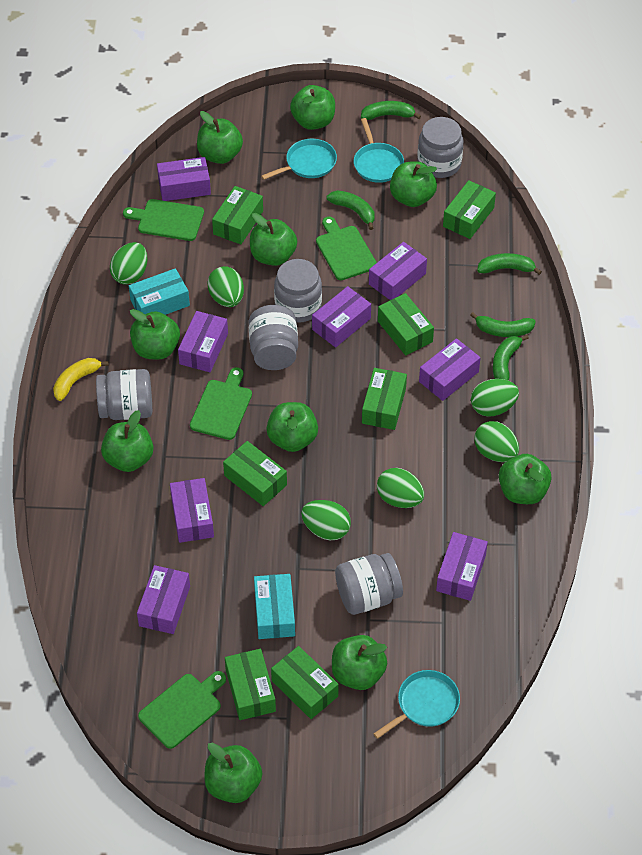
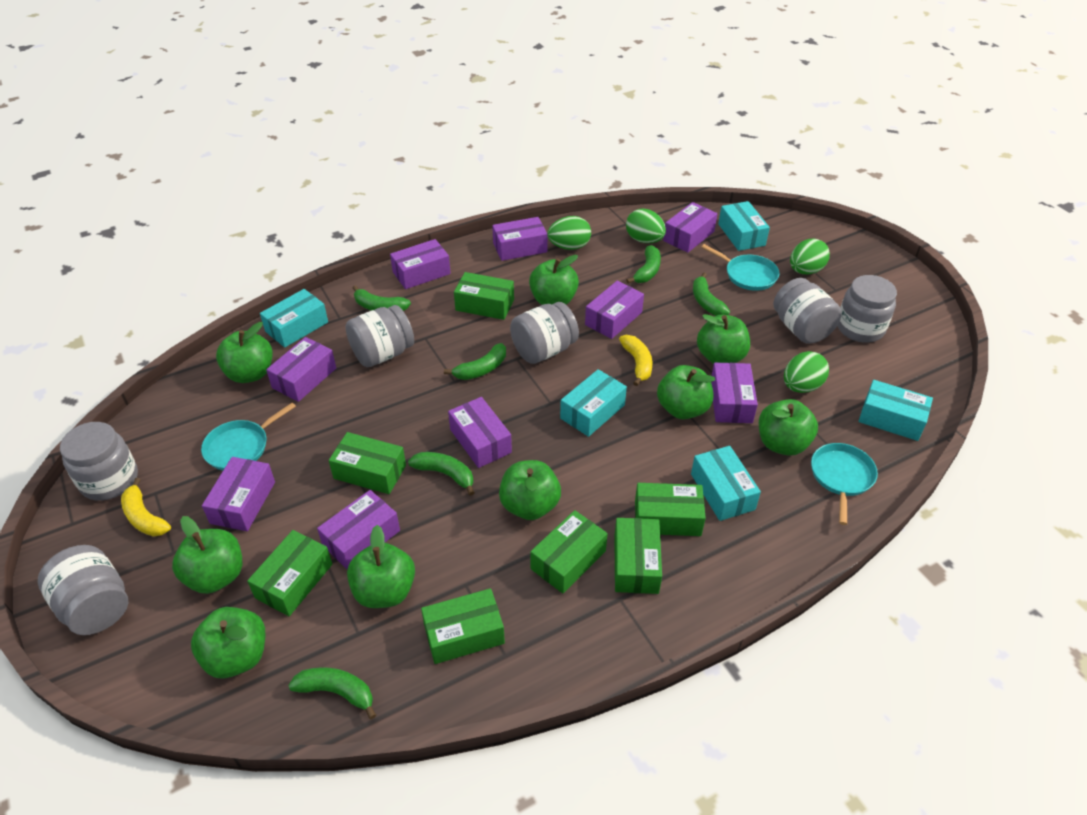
green apple: 10 -> 9
green banana: 5 -> 6
green cutting board: 4 -> 0
green egg: 6 -> 4
grey jar: 5 -> 6
purple box: 8 -> 9
turquoise box: 2 -> 5
yellow banana: 1 -> 2

